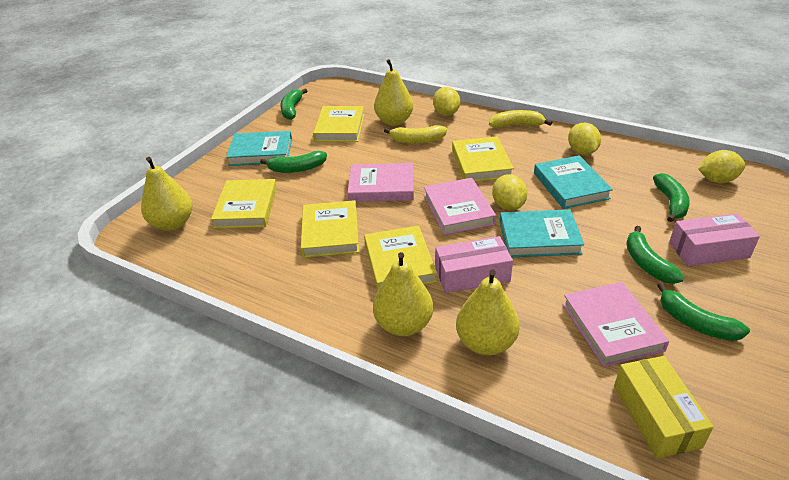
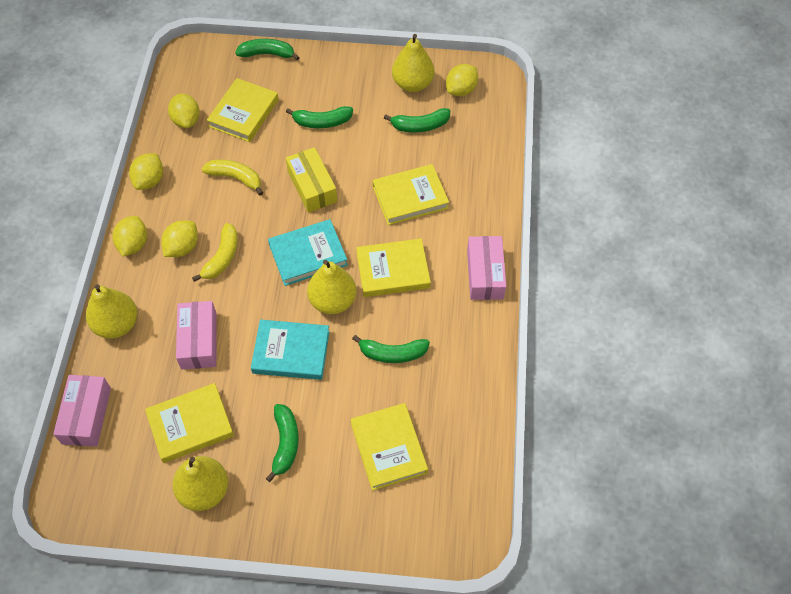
pink book: 3 -> 0
pink box: 2 -> 3
turquoise book: 3 -> 2
yellow lemon: 4 -> 5

